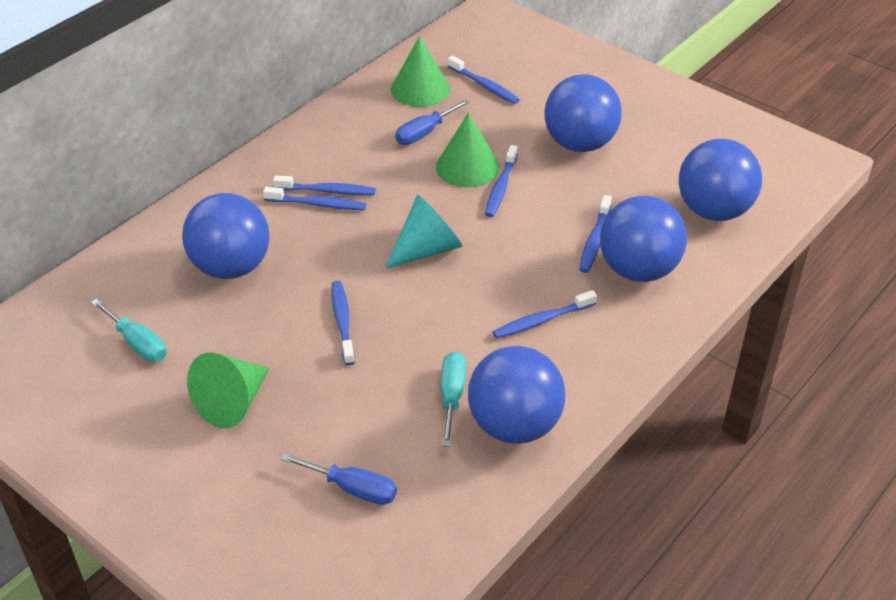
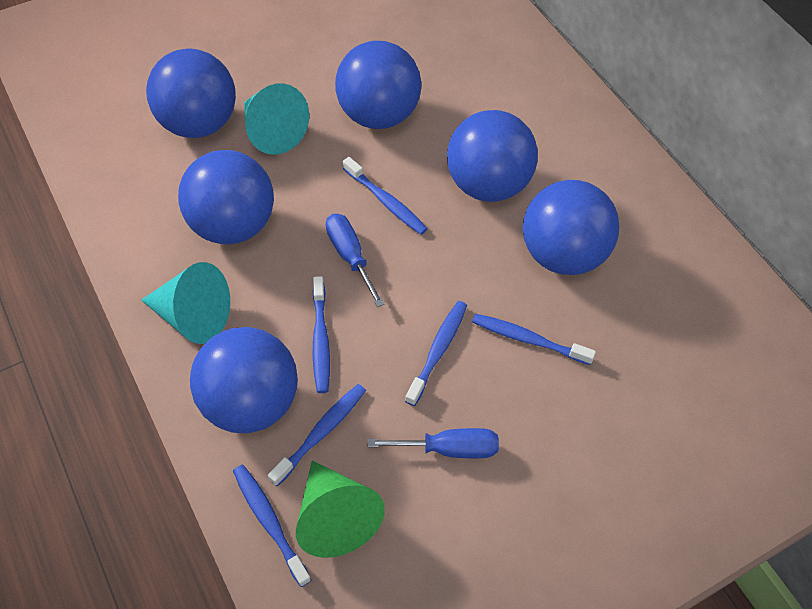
blue ball: 5 -> 6
blue toothbrush: 7 -> 6
green cone: 3 -> 1
turquoise cone: 1 -> 2
turquoise screwdriver: 2 -> 0

